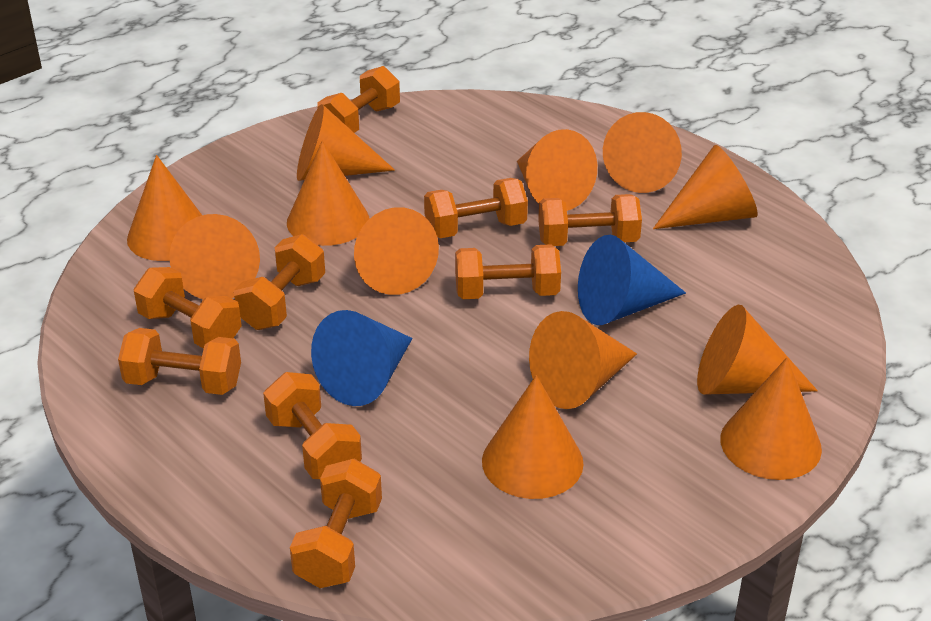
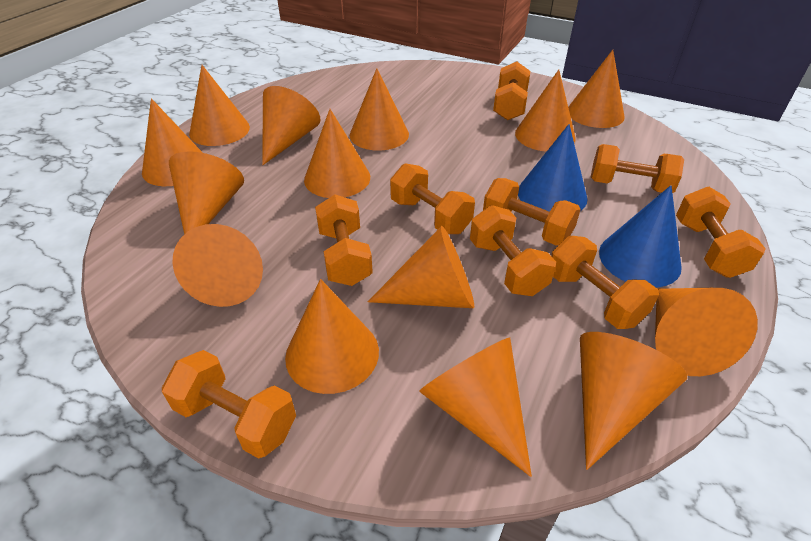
orange cone: 12 -> 14

